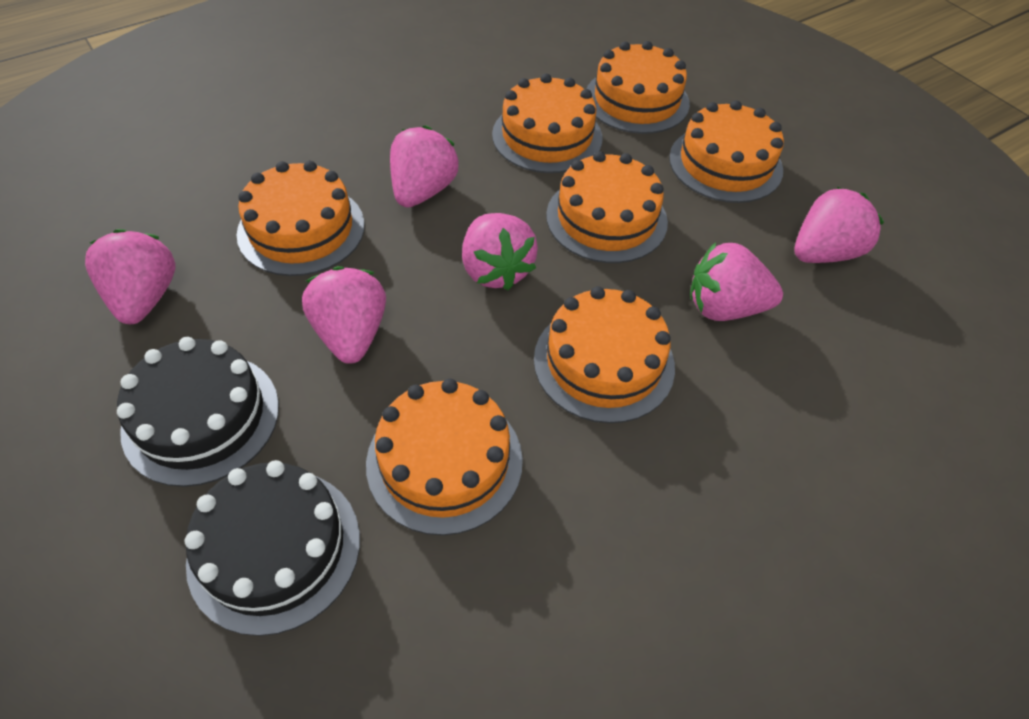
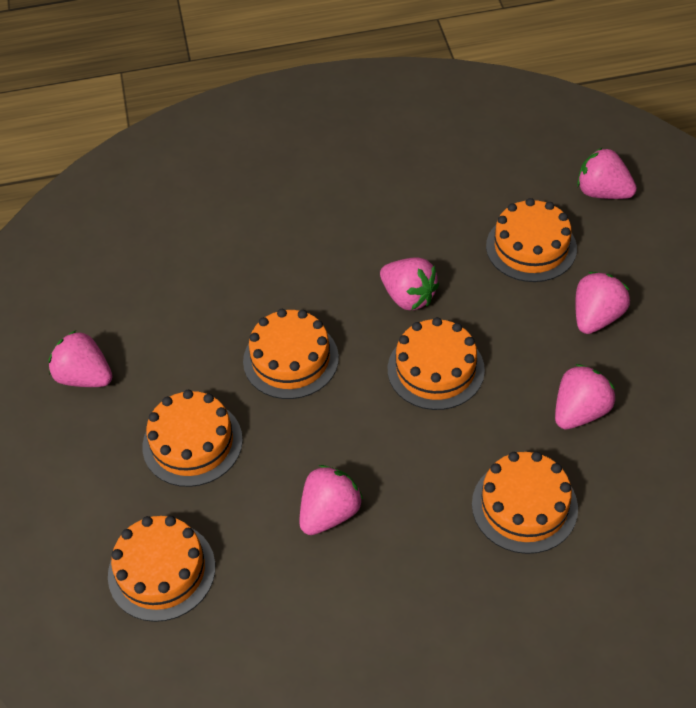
black cake: 2 -> 0
orange cake: 7 -> 6

